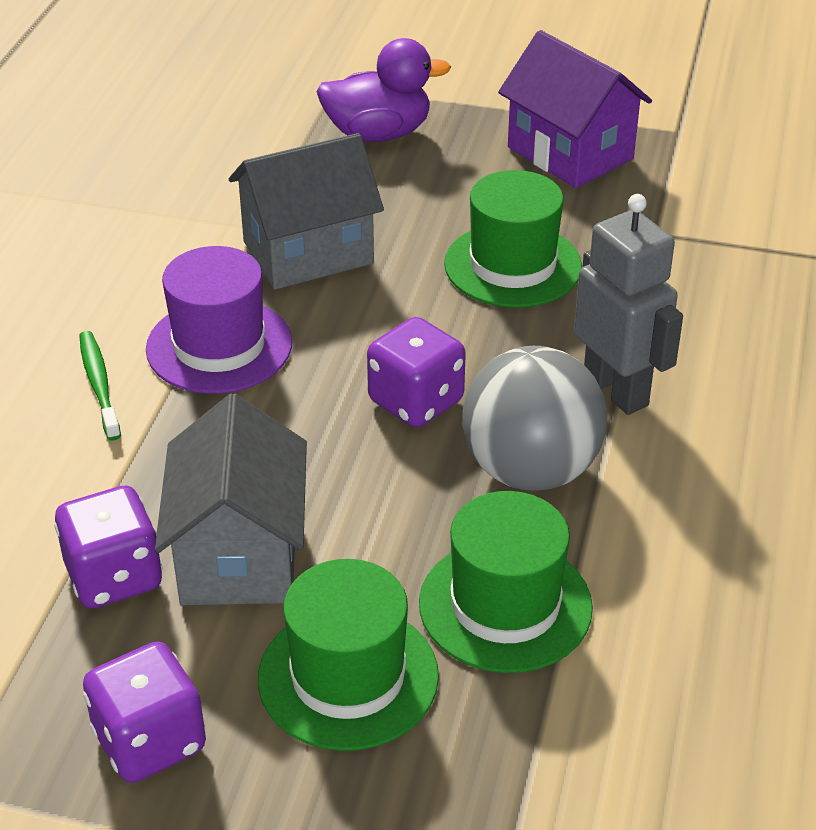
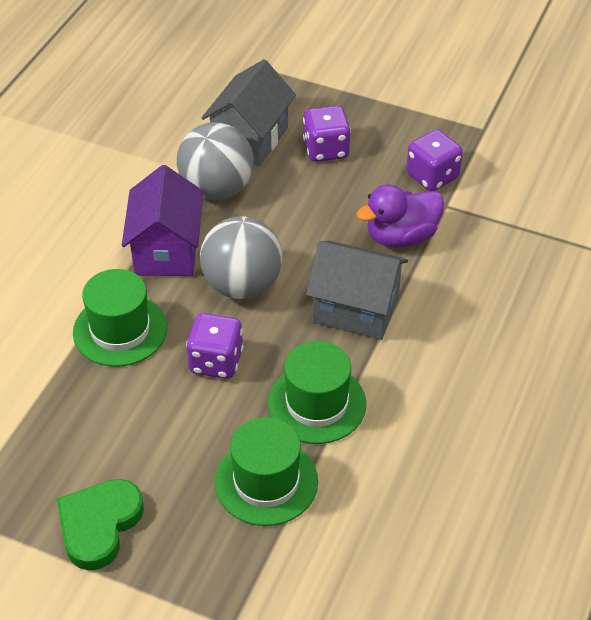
green heart: 0 -> 1
green toothbrush: 1 -> 0
grey ball: 1 -> 2
grey robot: 1 -> 0
purple hat: 1 -> 0

